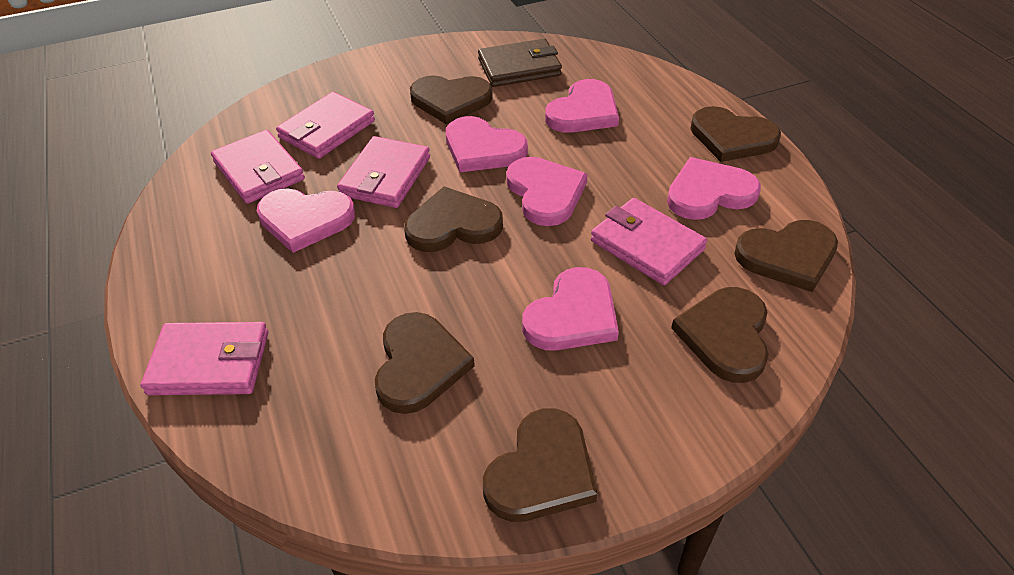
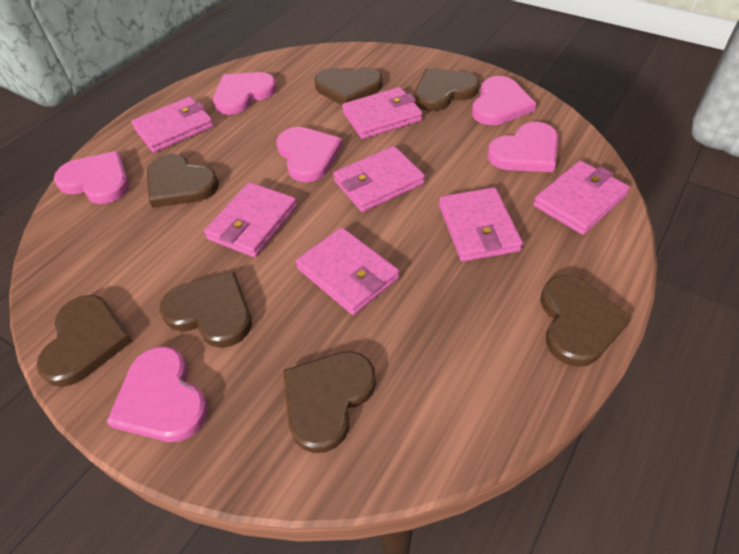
brown wallet: 1 -> 0
pink wallet: 5 -> 7

